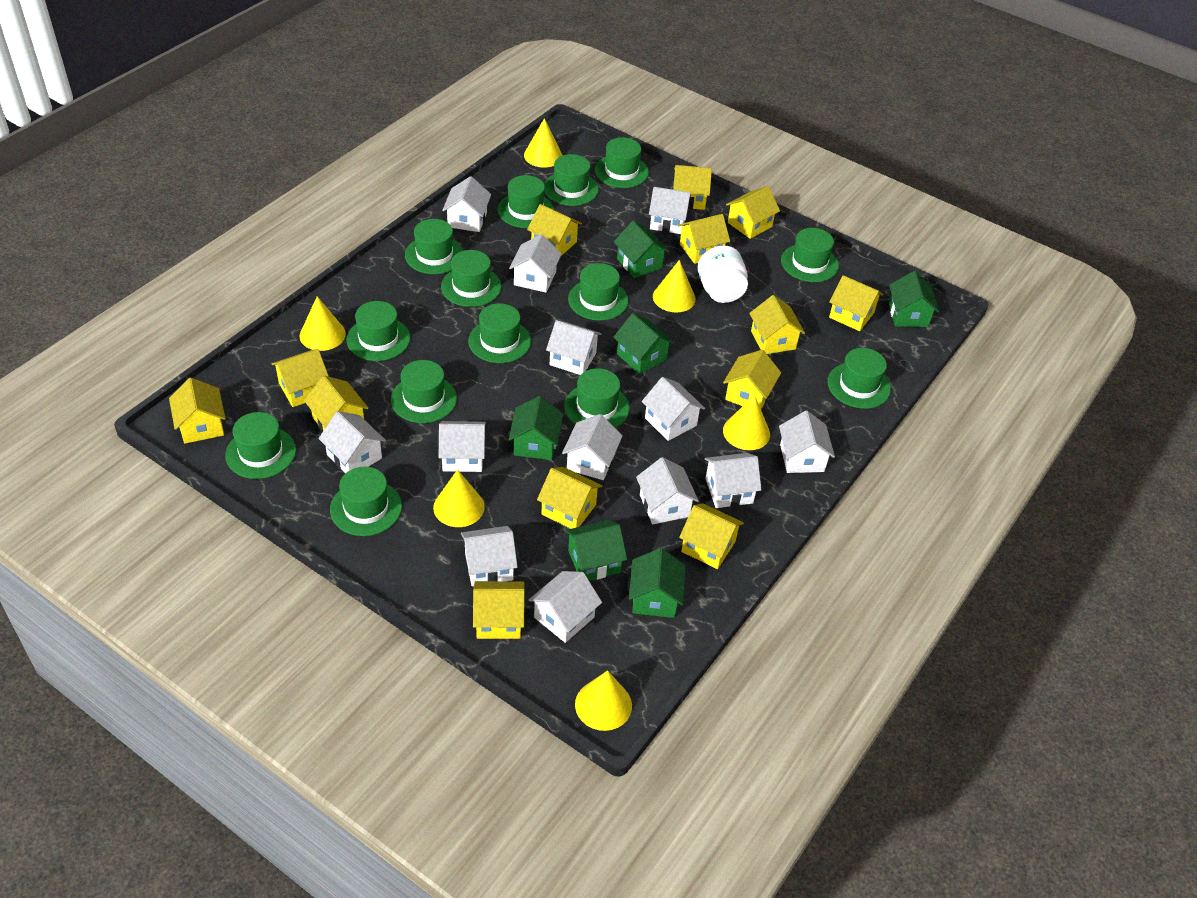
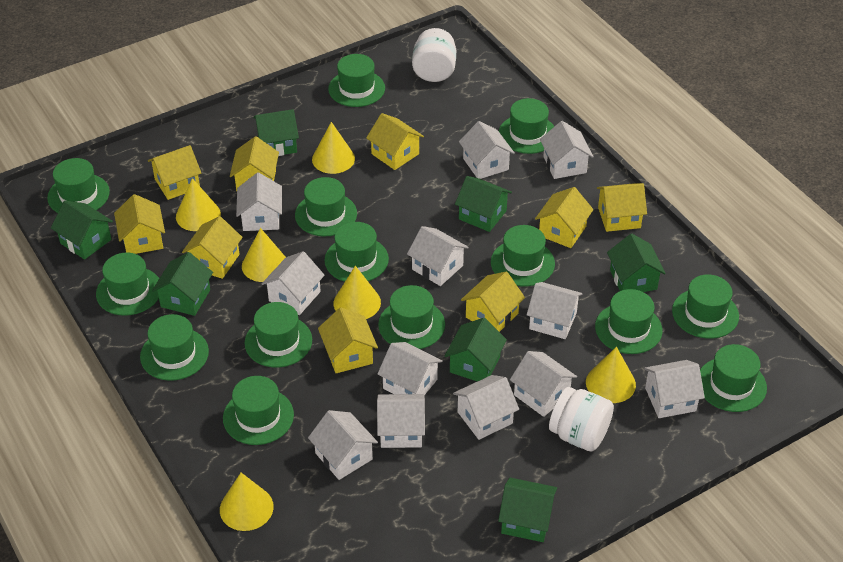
green house: 6 -> 7
white house: 13 -> 12
white jar: 1 -> 2
yellow house: 13 -> 9

